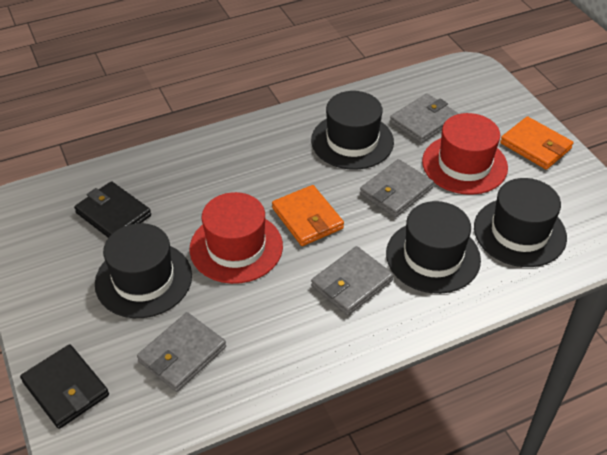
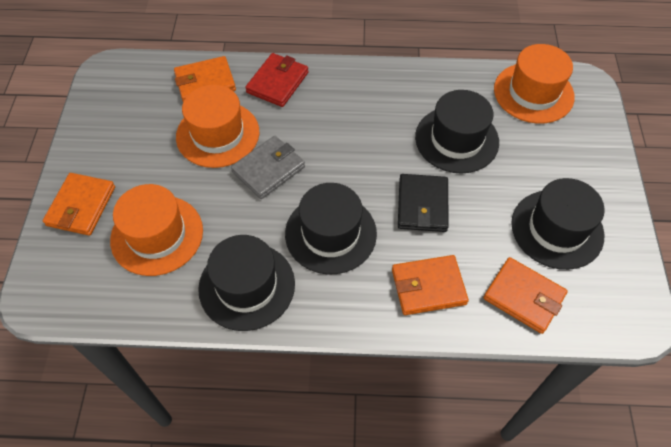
black wallet: 2 -> 1
grey wallet: 4 -> 1
orange hat: 0 -> 3
orange wallet: 2 -> 4
red hat: 2 -> 0
red wallet: 0 -> 1

